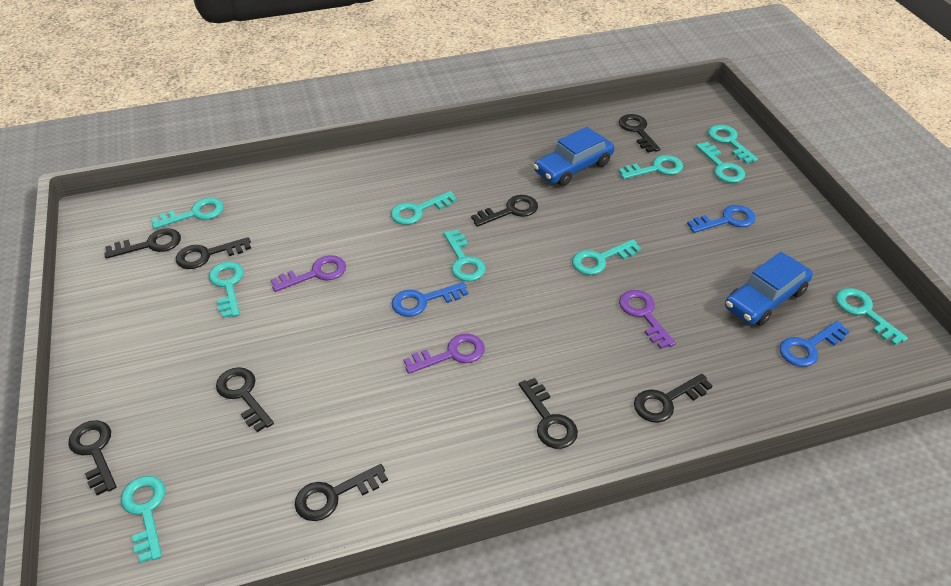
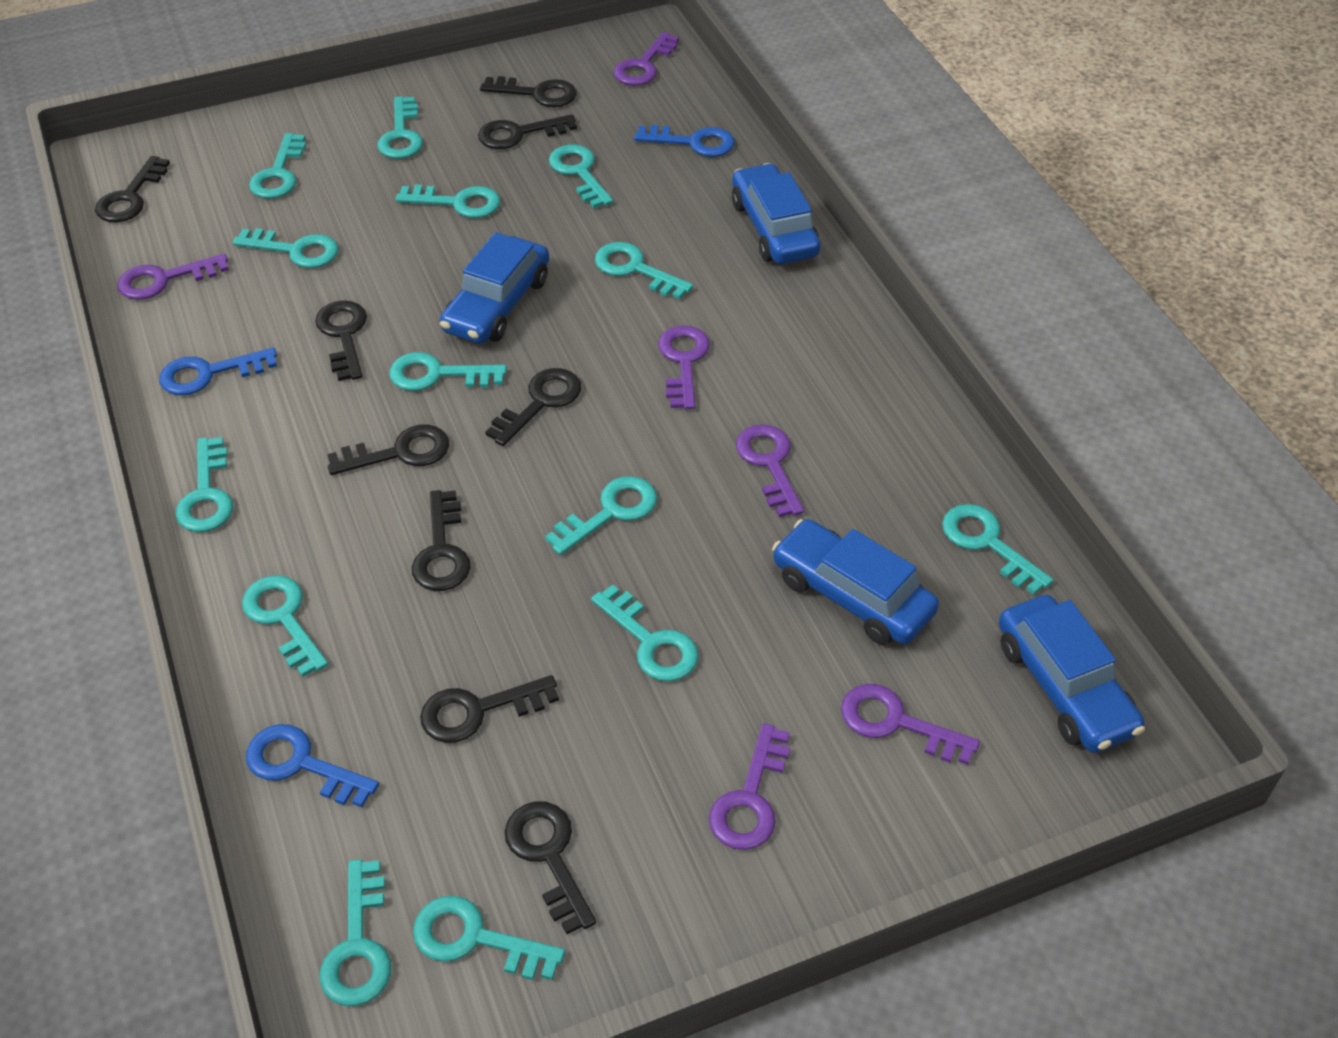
blue car: 2 -> 4
purple key: 3 -> 6
turquoise key: 10 -> 14

